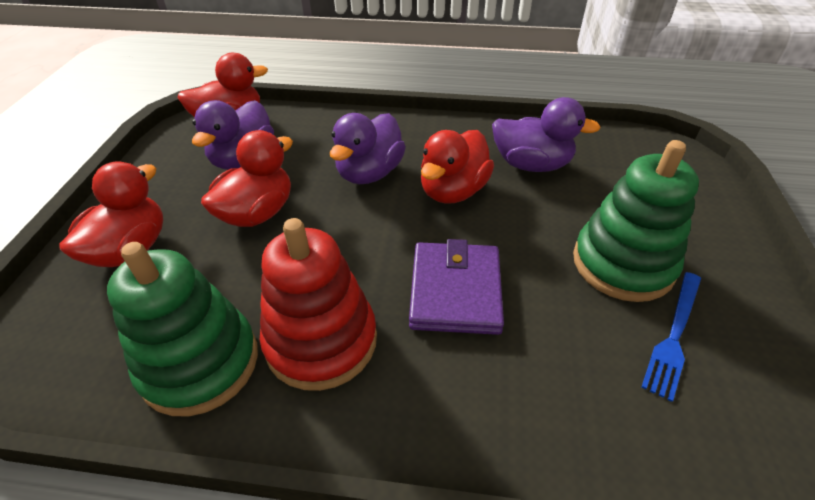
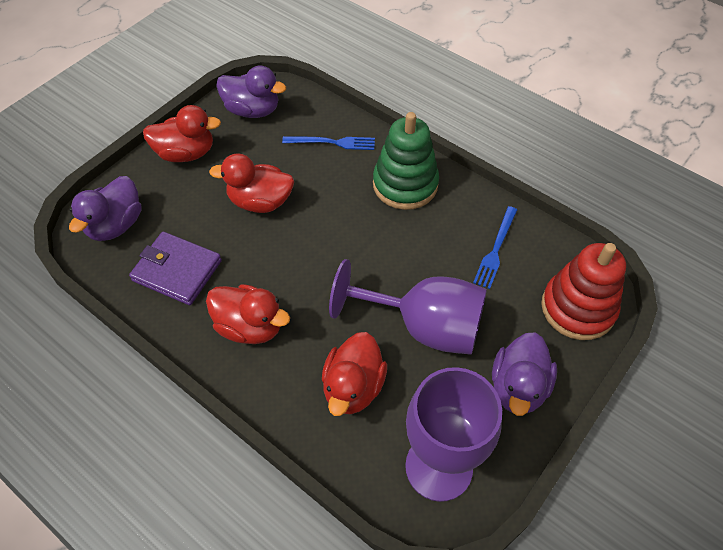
blue fork: 1 -> 2
green stacking toy: 2 -> 1
purple goblet: 0 -> 2

